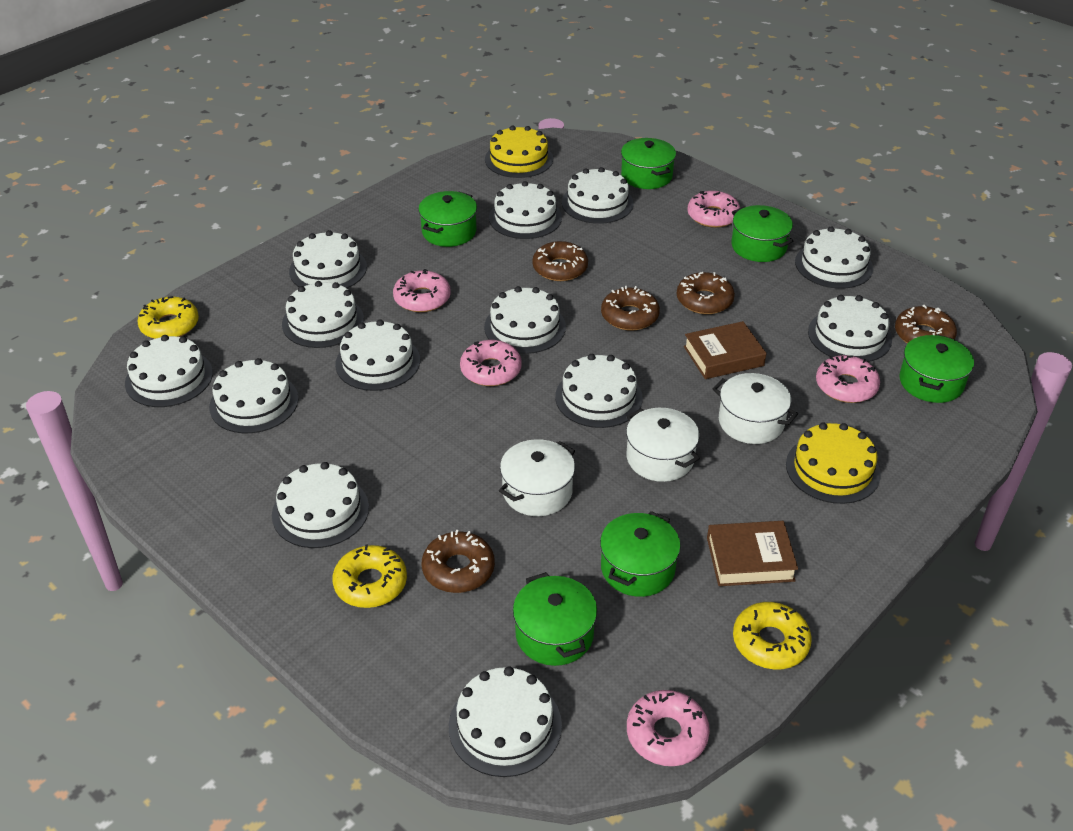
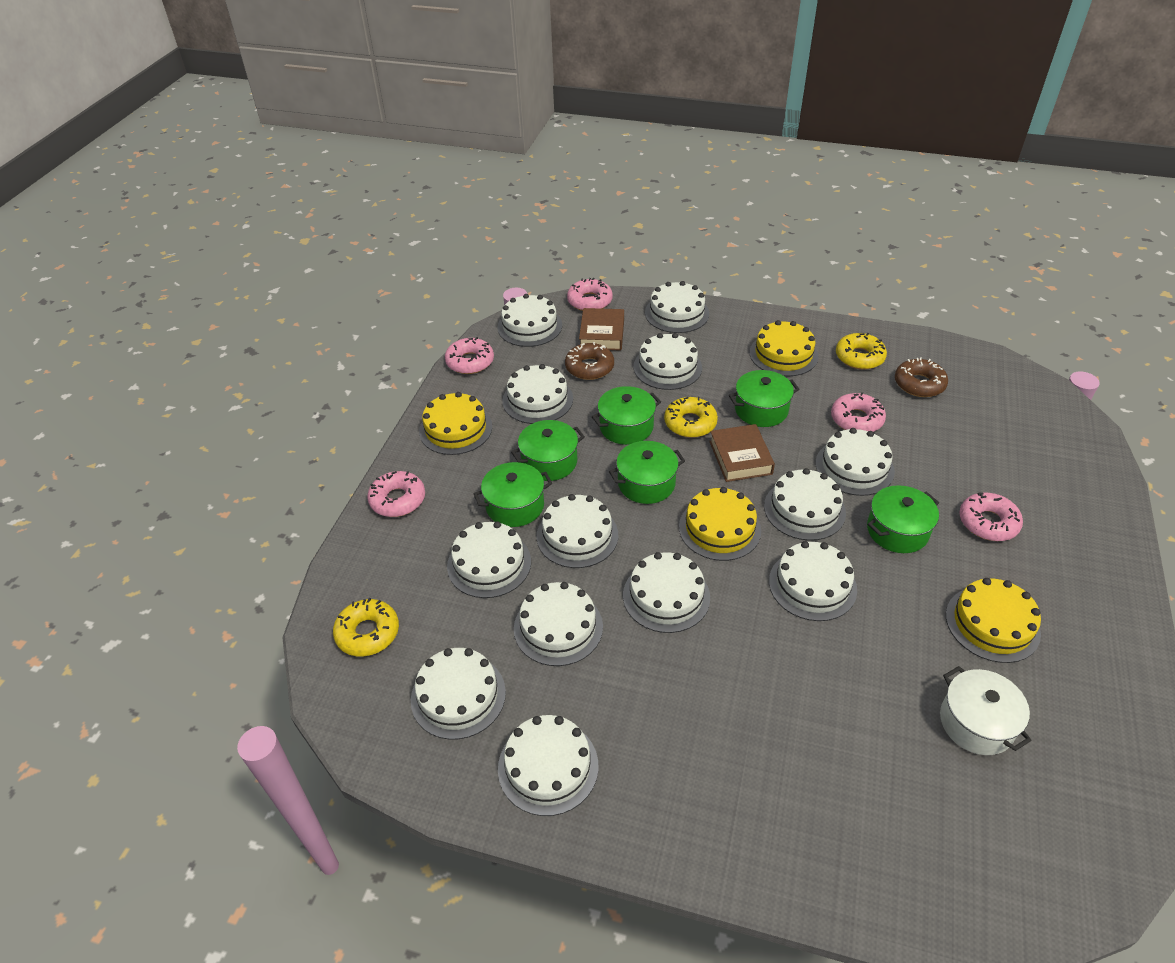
brown donut: 5 -> 2
white pot: 3 -> 1
yellow cake: 2 -> 4

